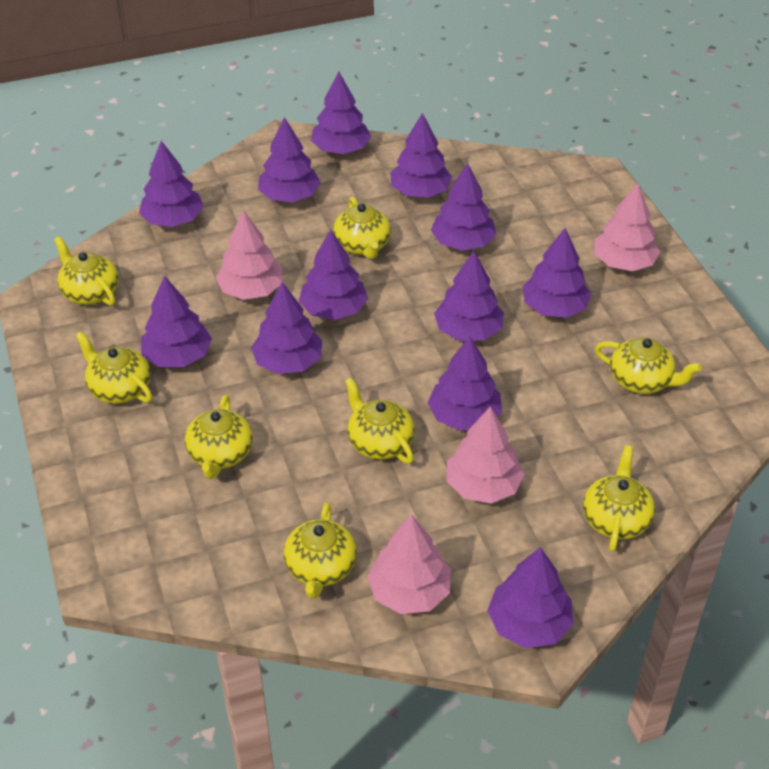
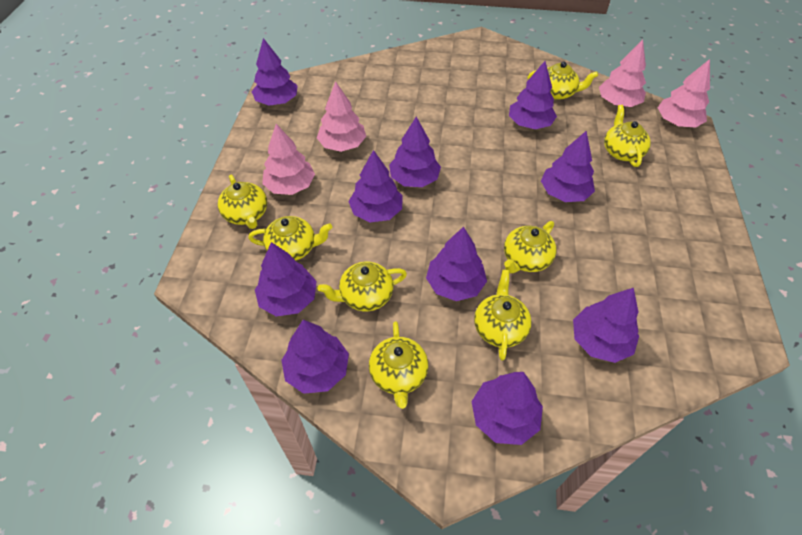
purple tree: 12 -> 10

